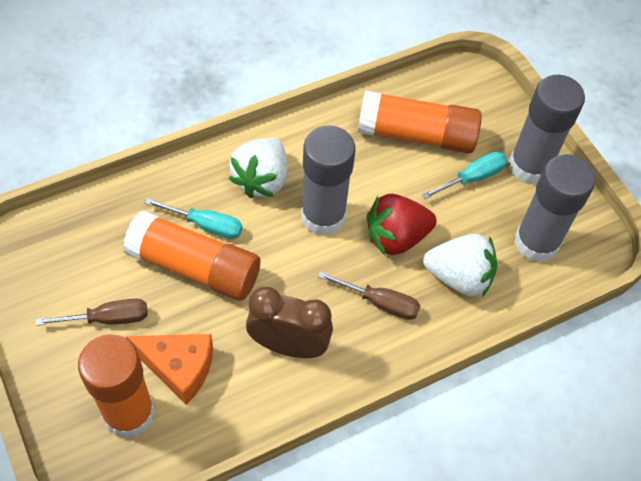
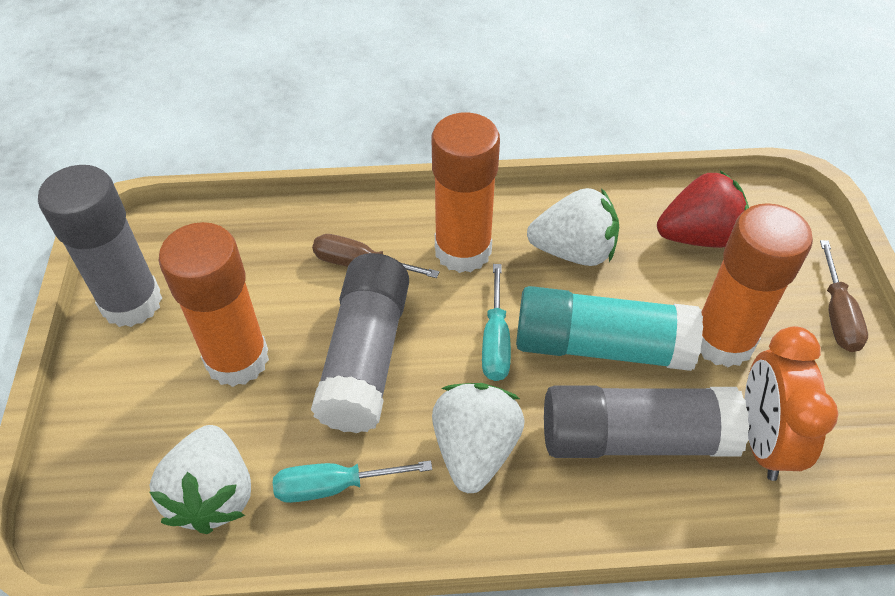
brown clock: 1 -> 0
orange cheese: 1 -> 0
orange clock: 0 -> 1
turquoise glue stick: 0 -> 1
white strawberry: 2 -> 3

